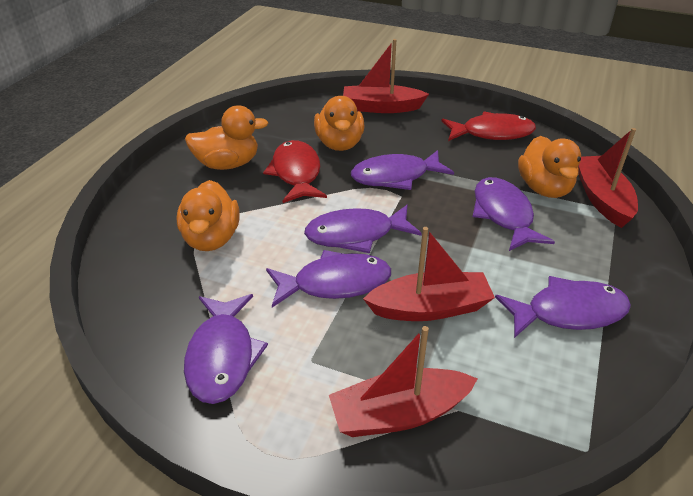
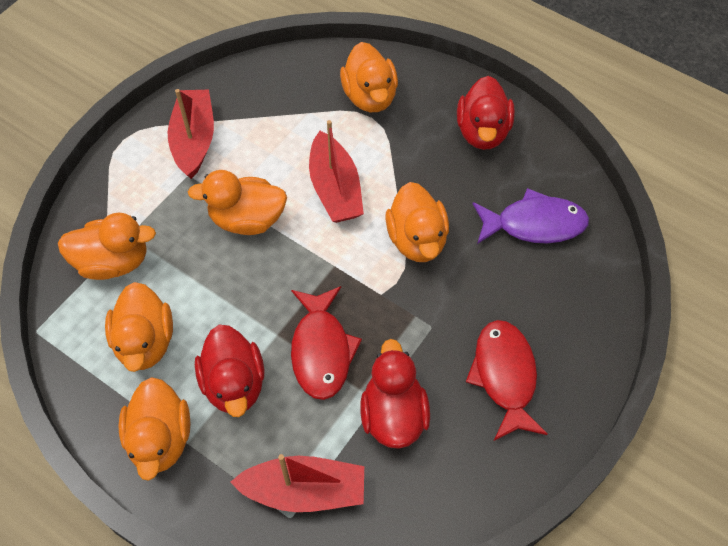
orange duck: 4 -> 6
purple fish: 6 -> 1
red boat: 4 -> 3
red duck: 0 -> 3

